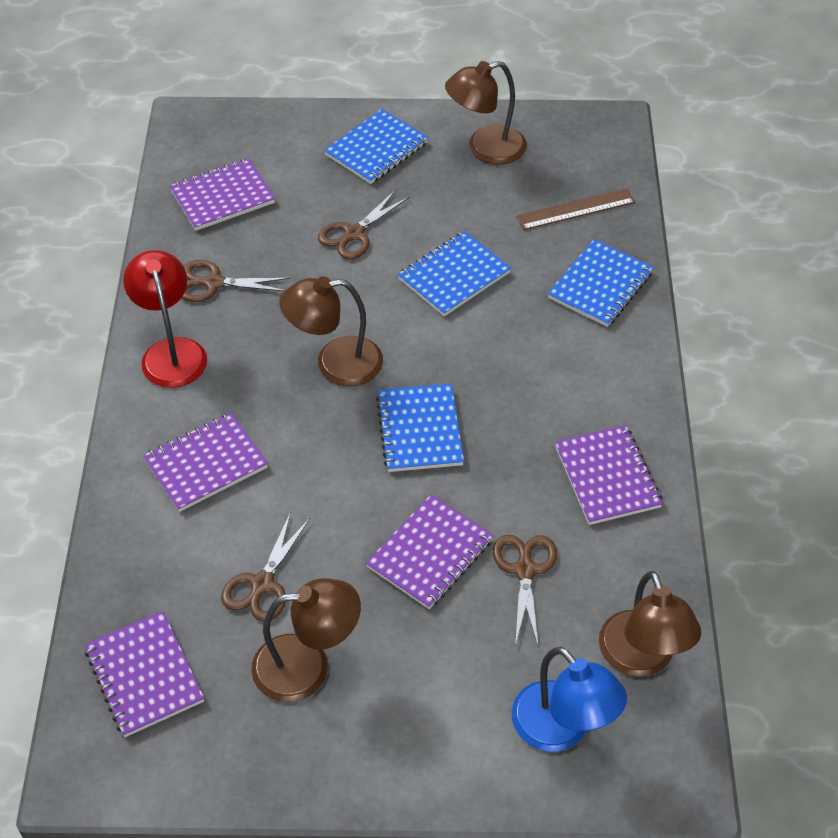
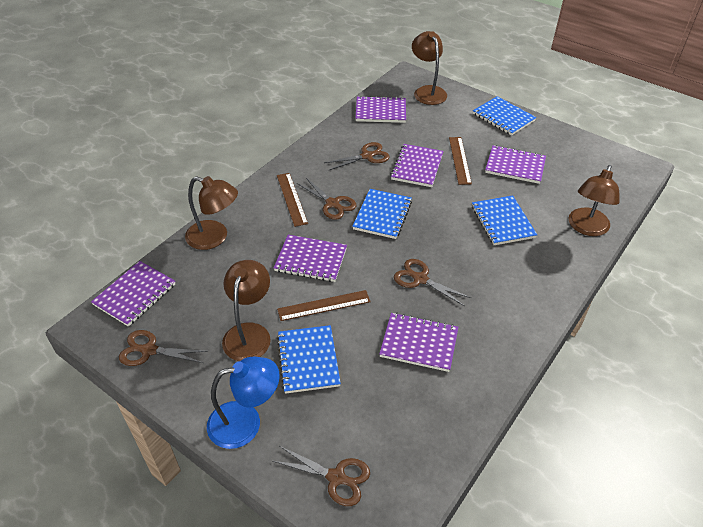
brown ruler: 1 -> 3
brown scissors: 4 -> 5
purple notebook: 5 -> 6
red lamp: 1 -> 0

